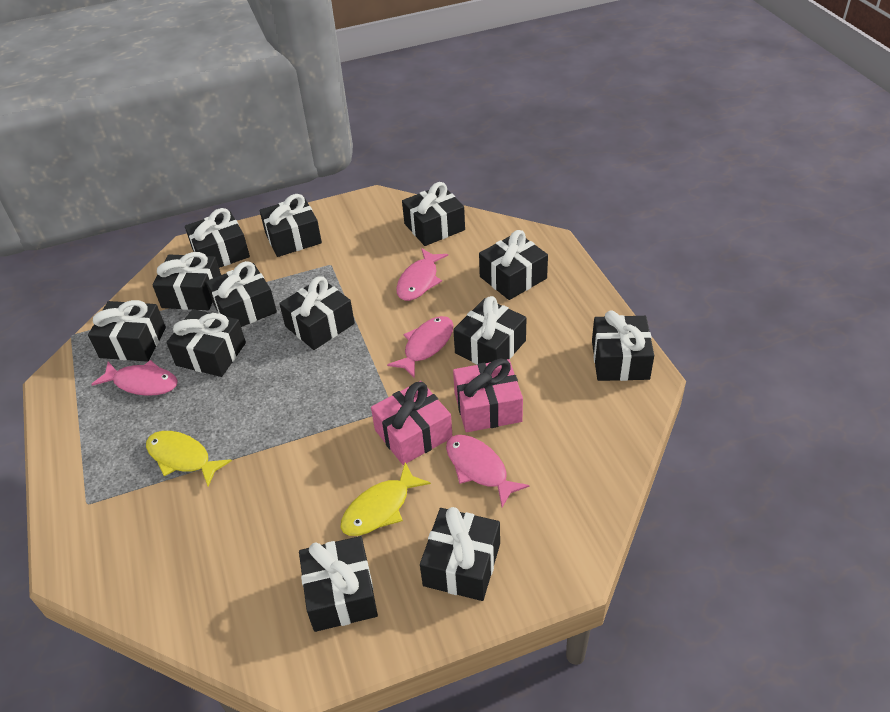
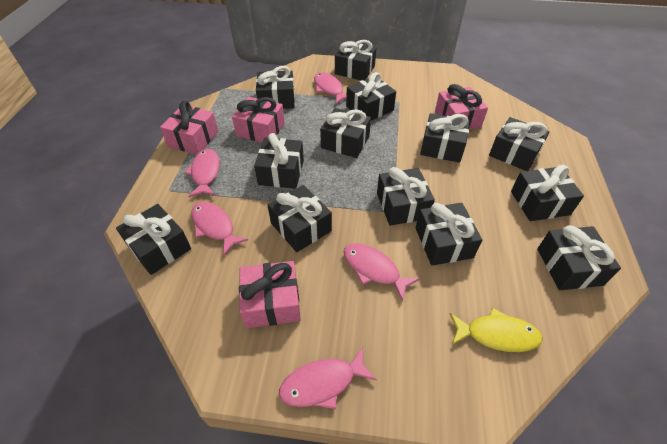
pink fish: 4 -> 5
pink gift: 2 -> 4
yellow fish: 2 -> 1

